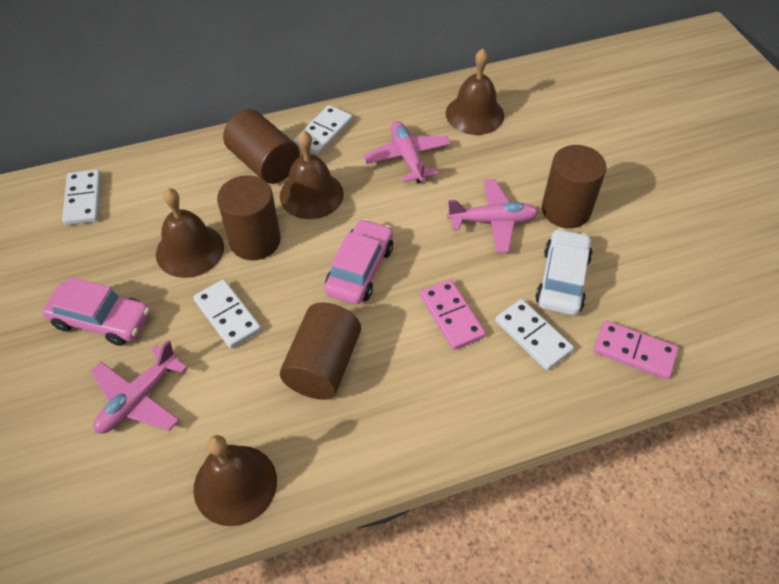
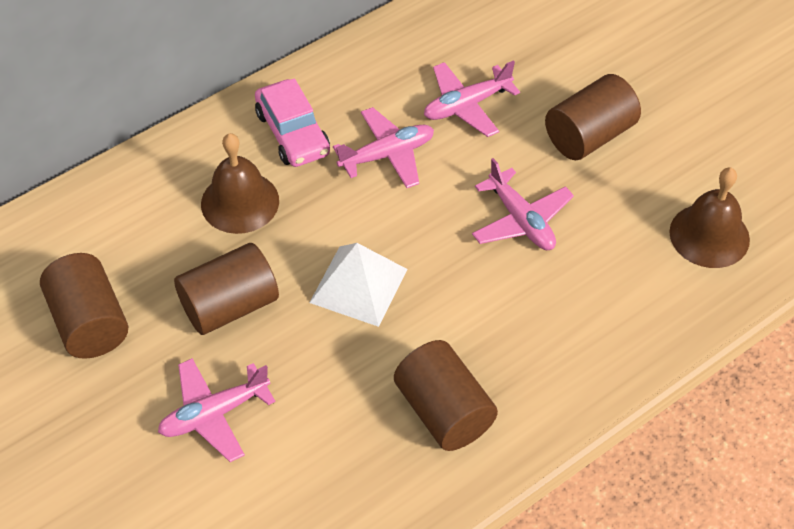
brown bell: 4 -> 2
pink car: 2 -> 1
pink domino: 2 -> 0
pink plane: 3 -> 4
white car: 1 -> 0
white domino: 4 -> 0
white pyramid: 0 -> 1

